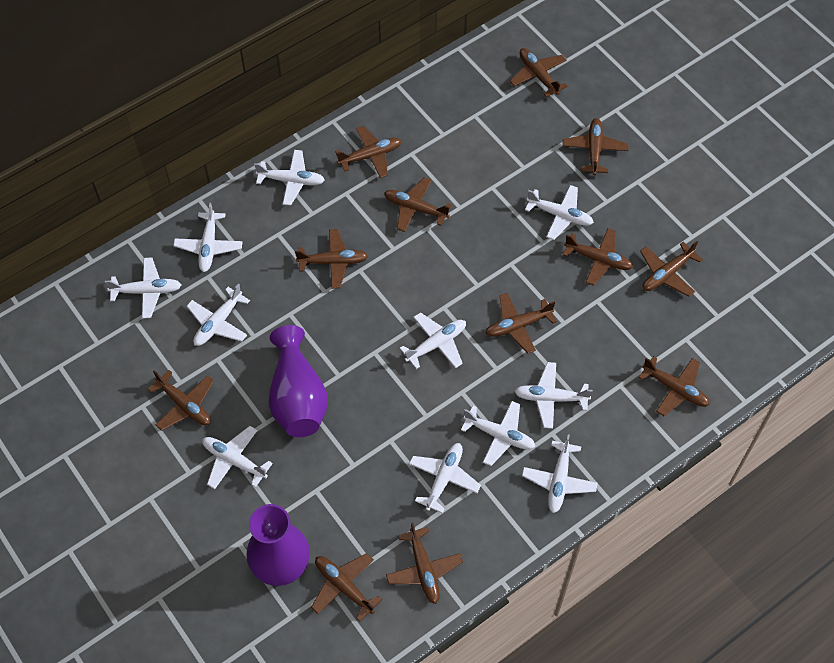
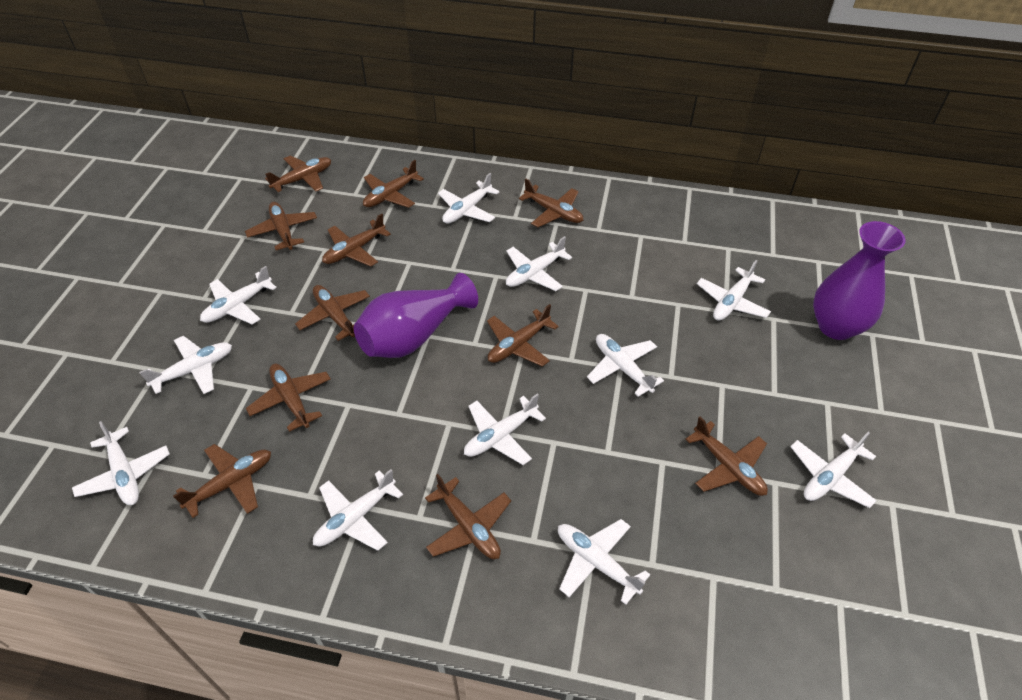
brown plane: 12 -> 11

